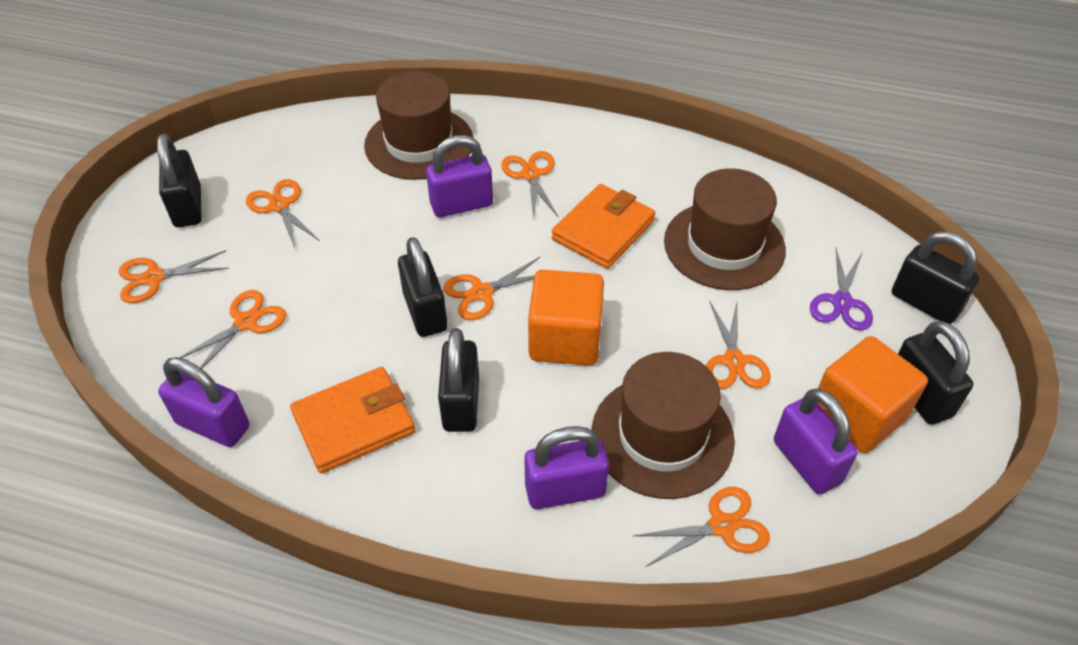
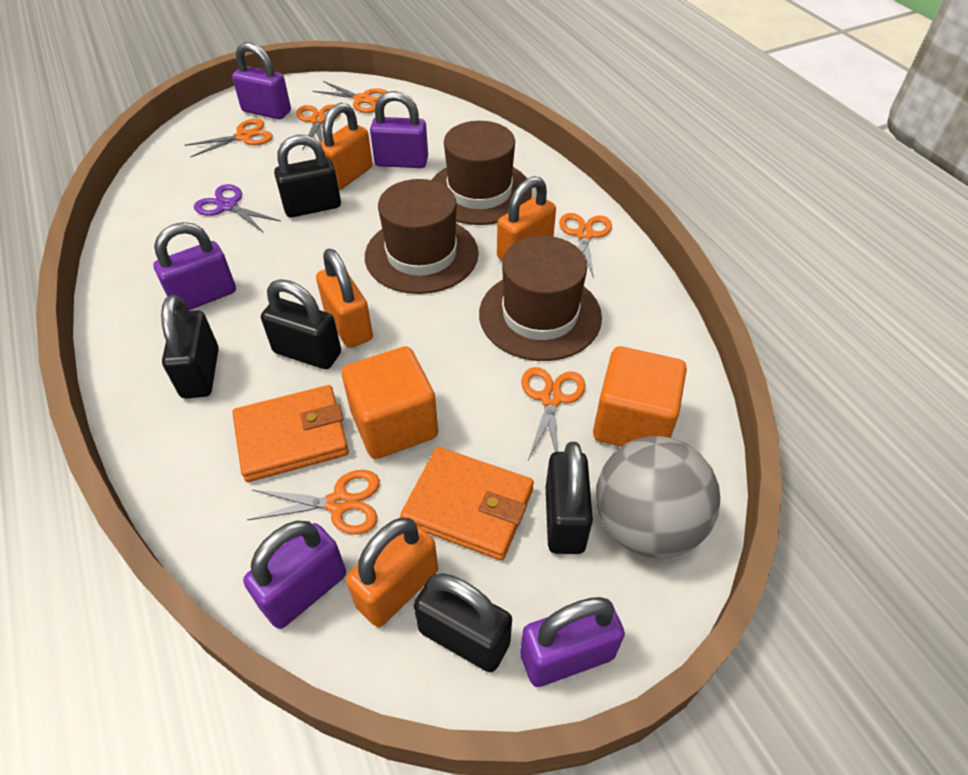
grey ball: 0 -> 1
orange padlock: 0 -> 4
orange scissors: 7 -> 6
purple padlock: 4 -> 5

